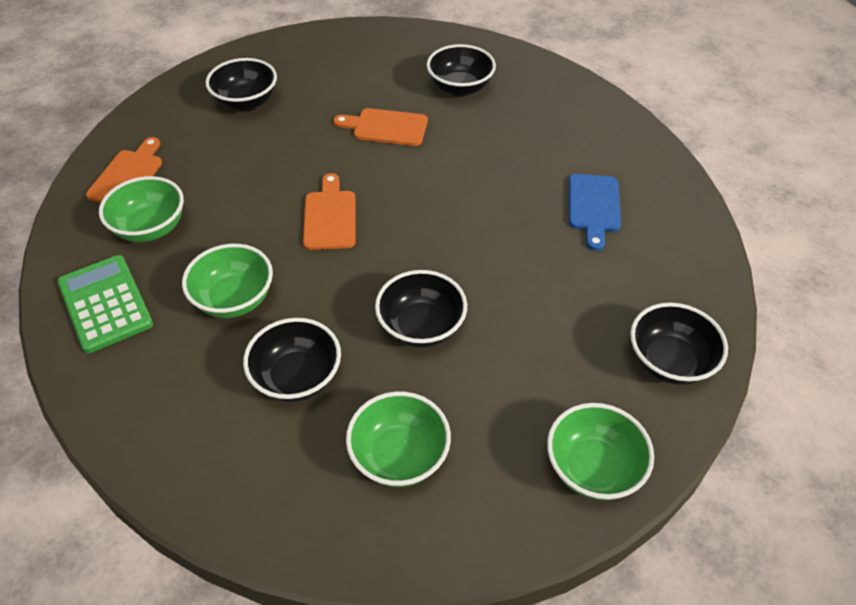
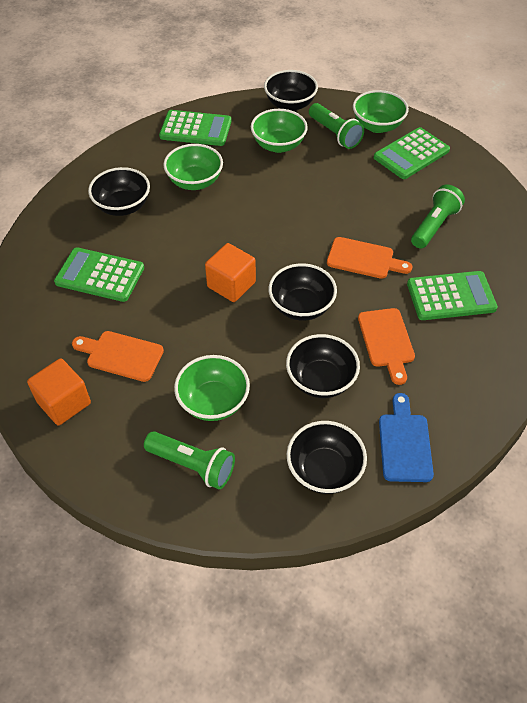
green calculator: 1 -> 4
green flashlight: 0 -> 3
orange cube: 0 -> 2

